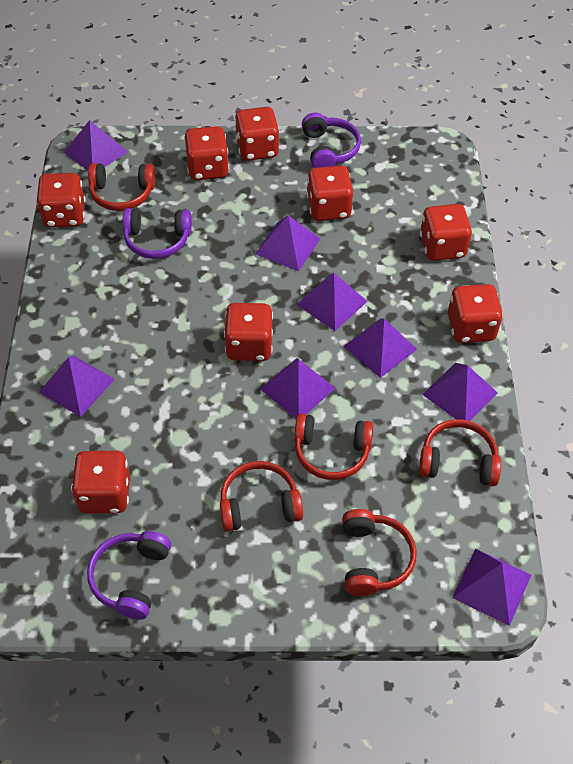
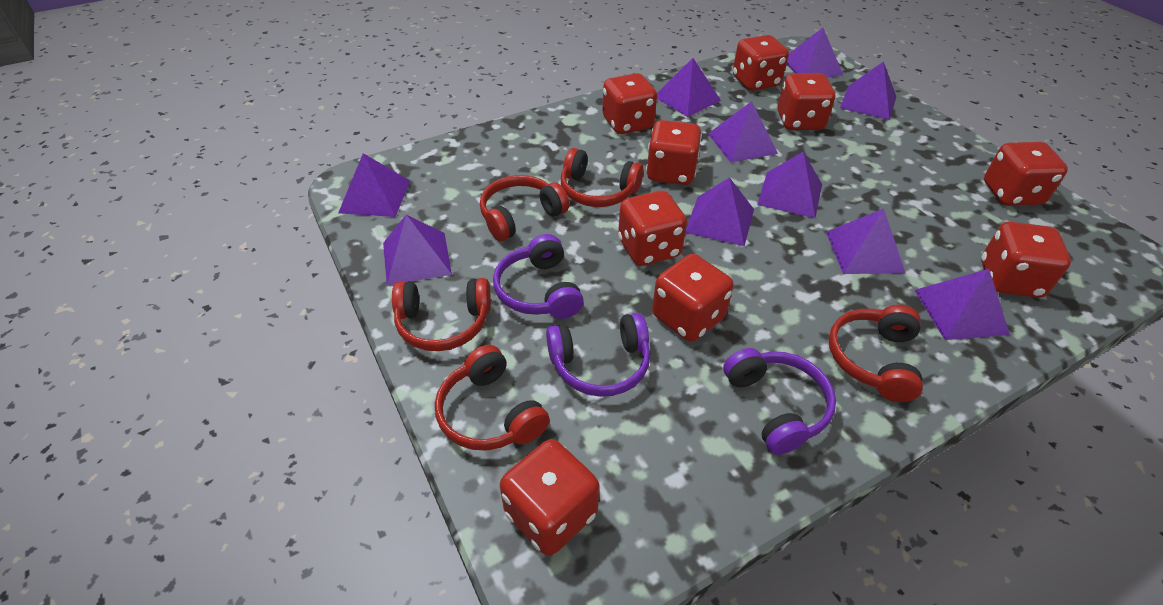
purple pyramid: 8 -> 10
red dice: 8 -> 9

